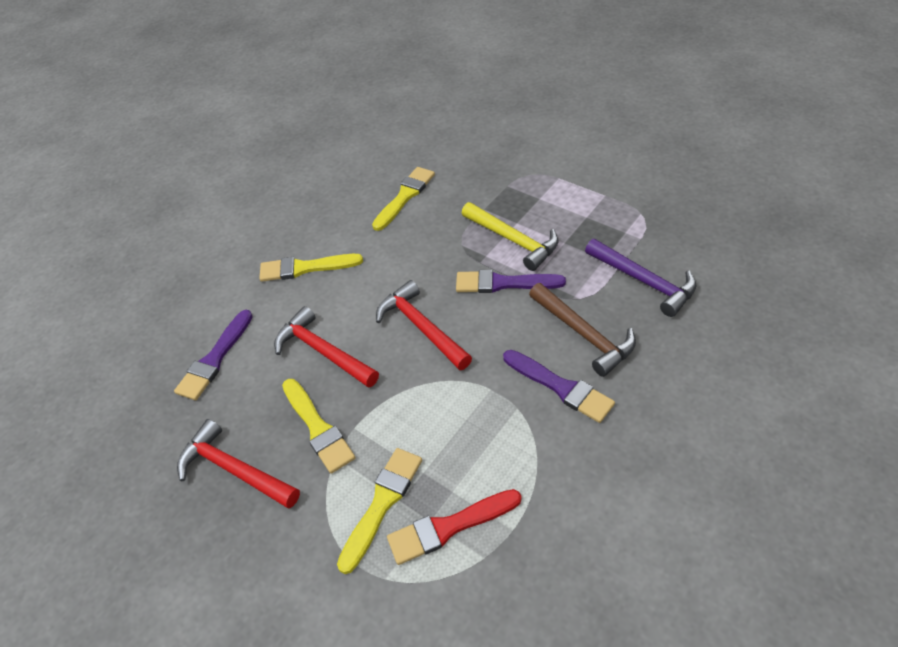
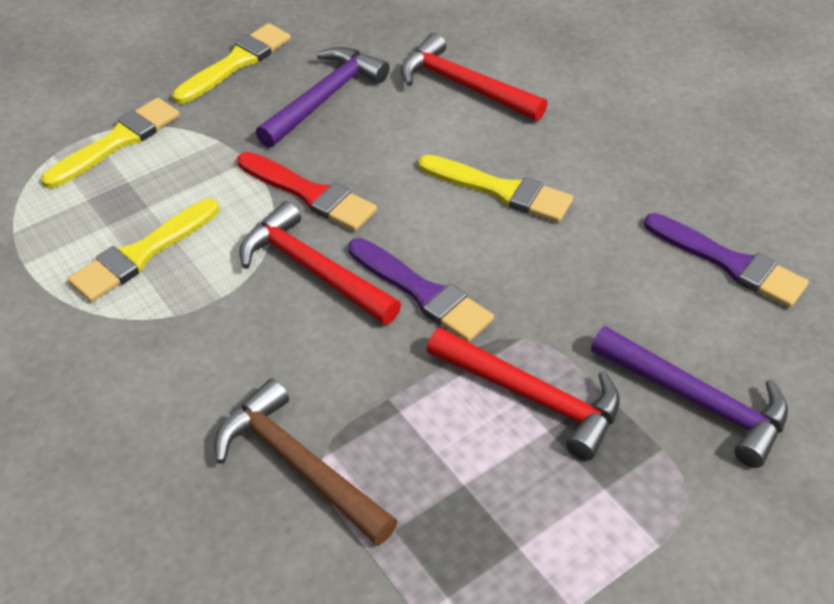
purple brush: 3 -> 2
purple hammer: 1 -> 2
yellow hammer: 1 -> 0

